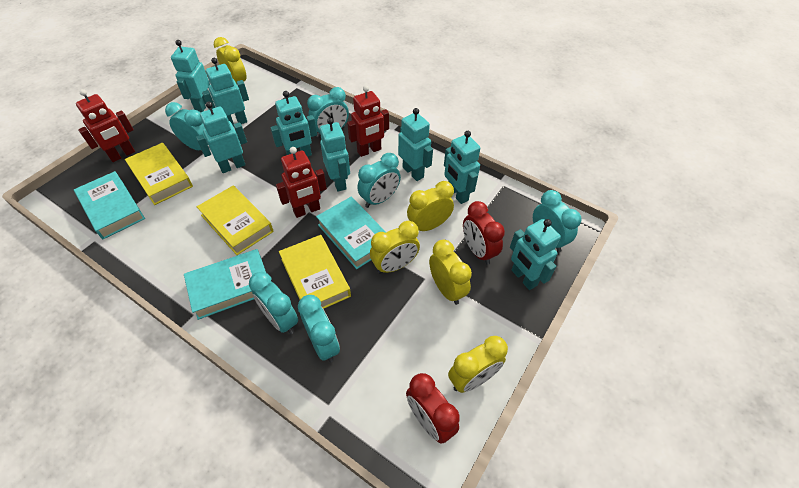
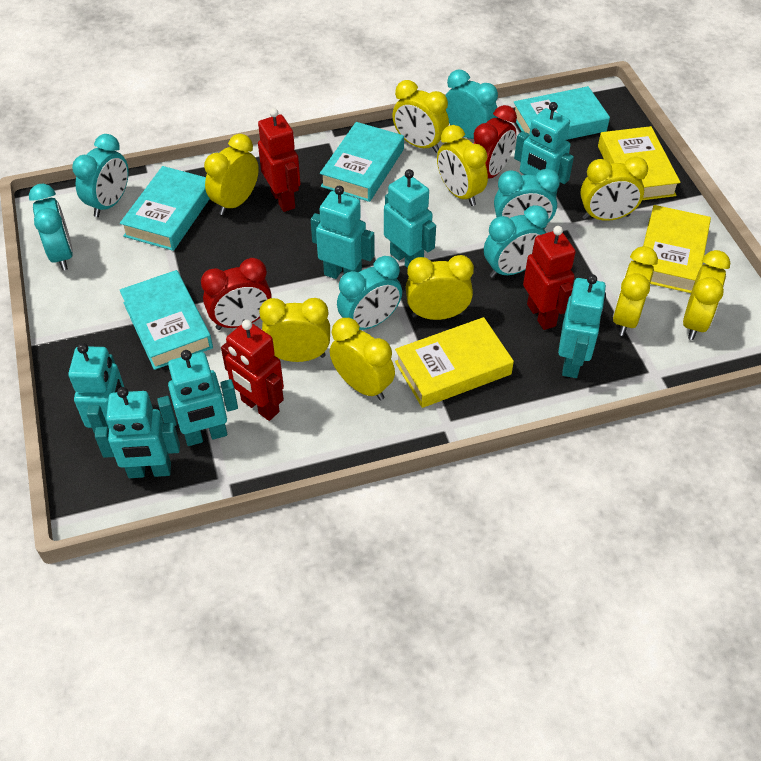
turquoise book: 3 -> 4
turquoise robot: 8 -> 7
yellow clock: 5 -> 9

